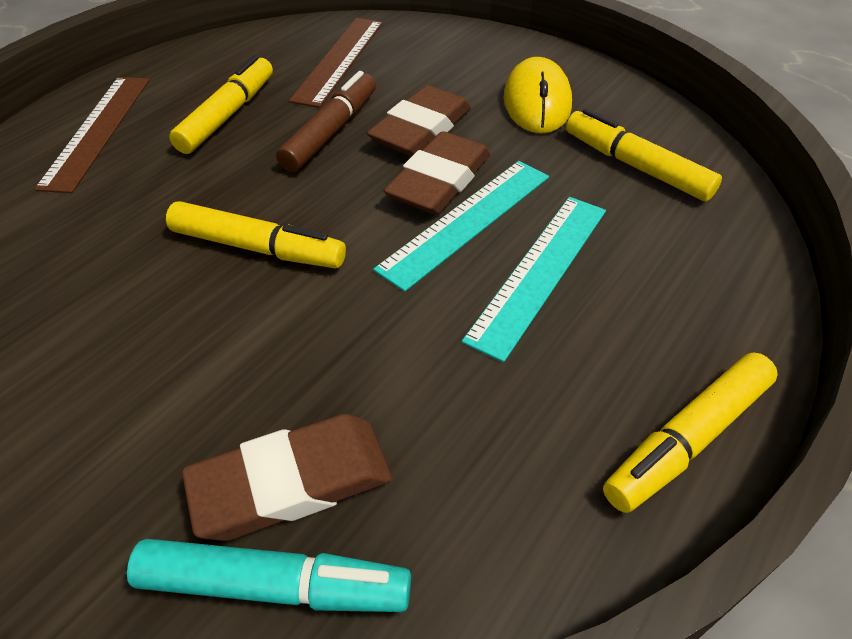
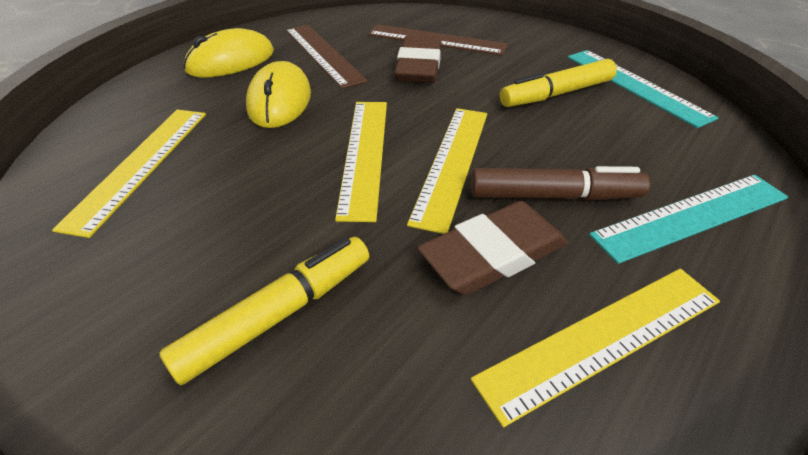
brown eraser: 3 -> 2
turquoise marker: 1 -> 0
yellow marker: 4 -> 2
yellow mouse: 1 -> 2
yellow ruler: 0 -> 4

